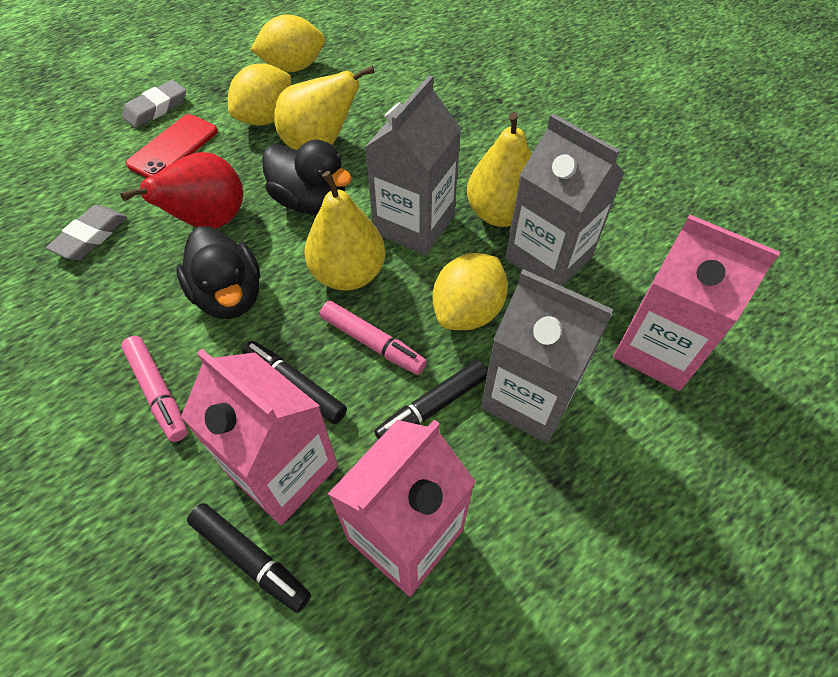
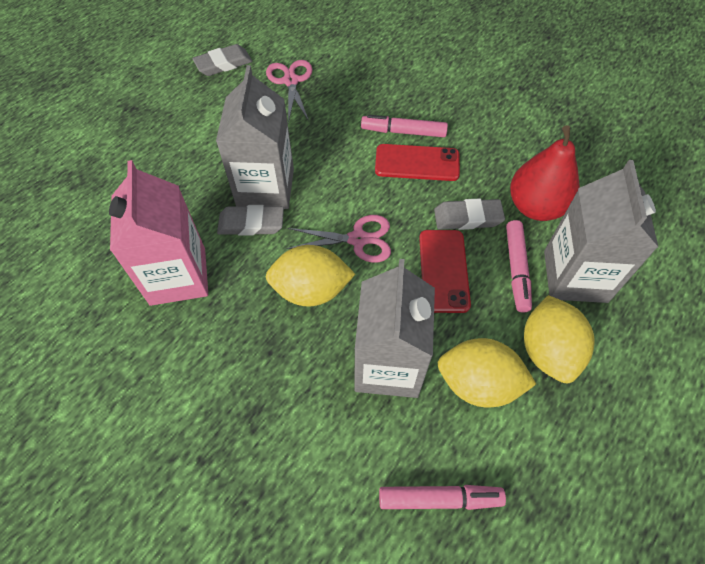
black duck: 2 -> 0
black marker: 3 -> 0
grey eraser: 2 -> 3
pink carton: 3 -> 1
pink marker: 2 -> 3
pink scissors: 0 -> 2
red phone: 1 -> 2
yellow pear: 3 -> 0

